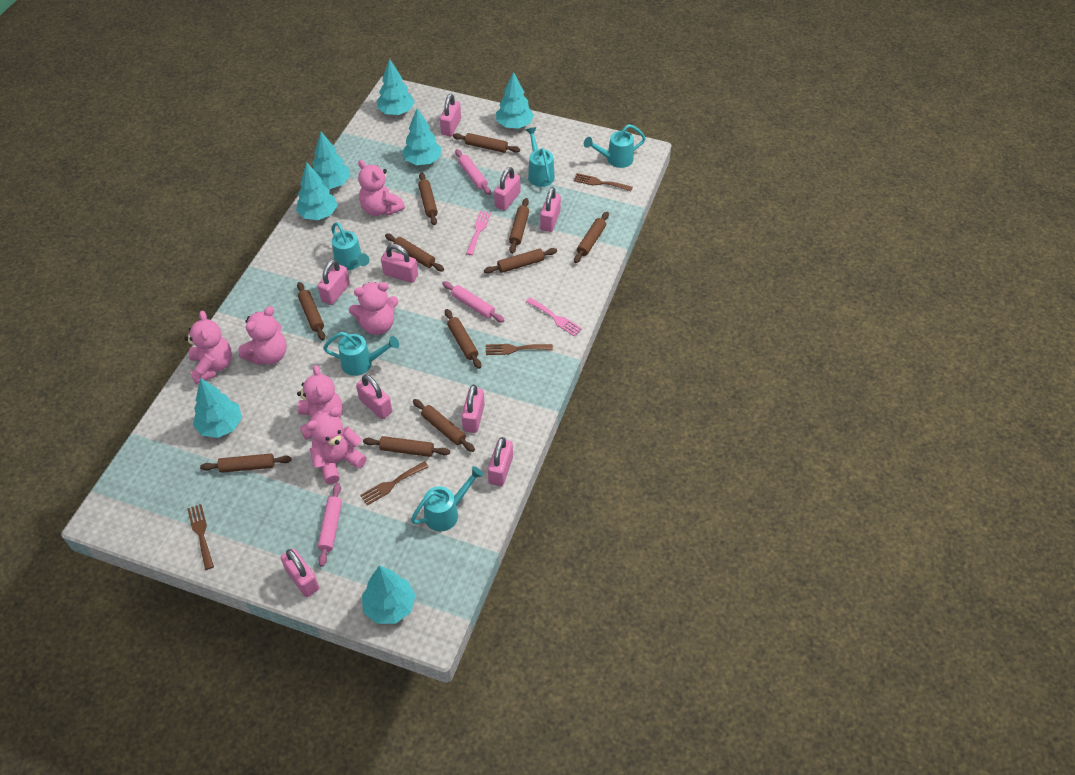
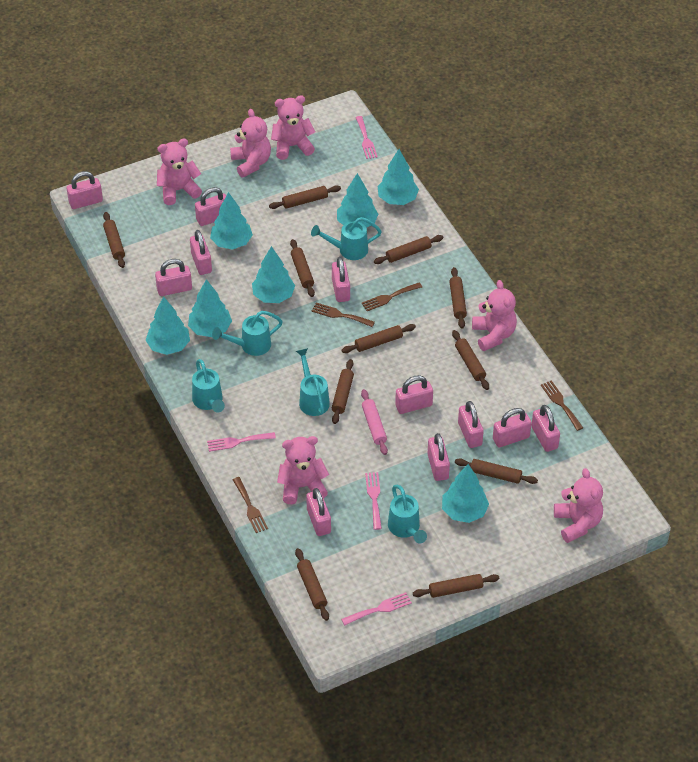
pink fork: 2 -> 4
pink padlock: 9 -> 11
pink rolling pin: 3 -> 1

